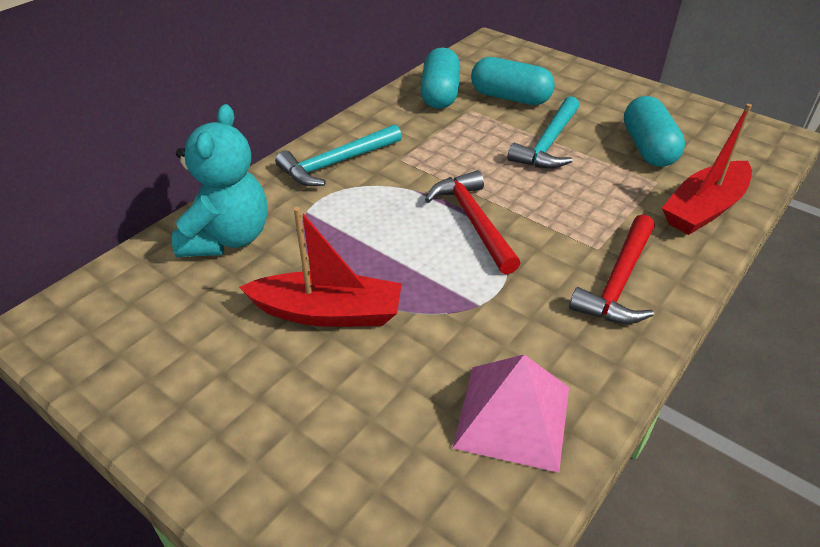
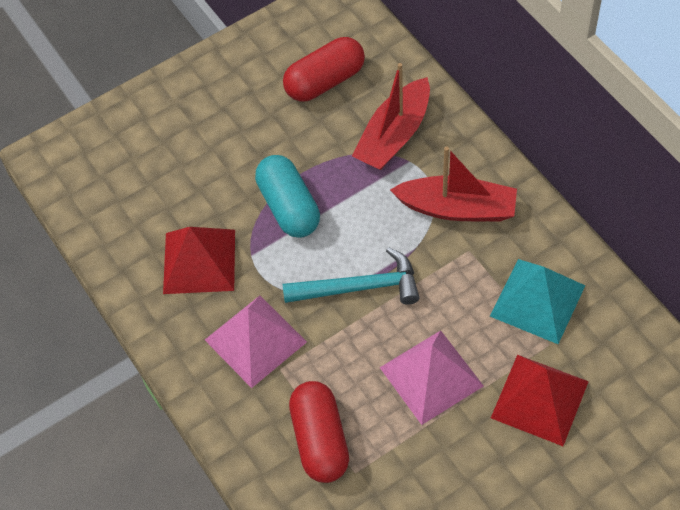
pink pyramid: 1 -> 2
red capsule: 0 -> 2
red hammer: 2 -> 0
red pyramid: 0 -> 2
turquoise capsule: 3 -> 1
turquoise hammer: 2 -> 1
turquoise pyramid: 0 -> 1
turquoise teddy bear: 1 -> 0

